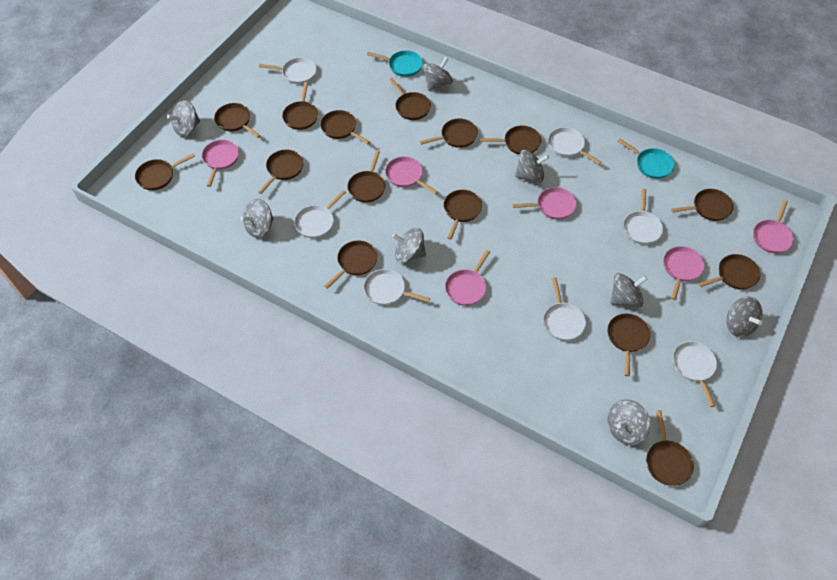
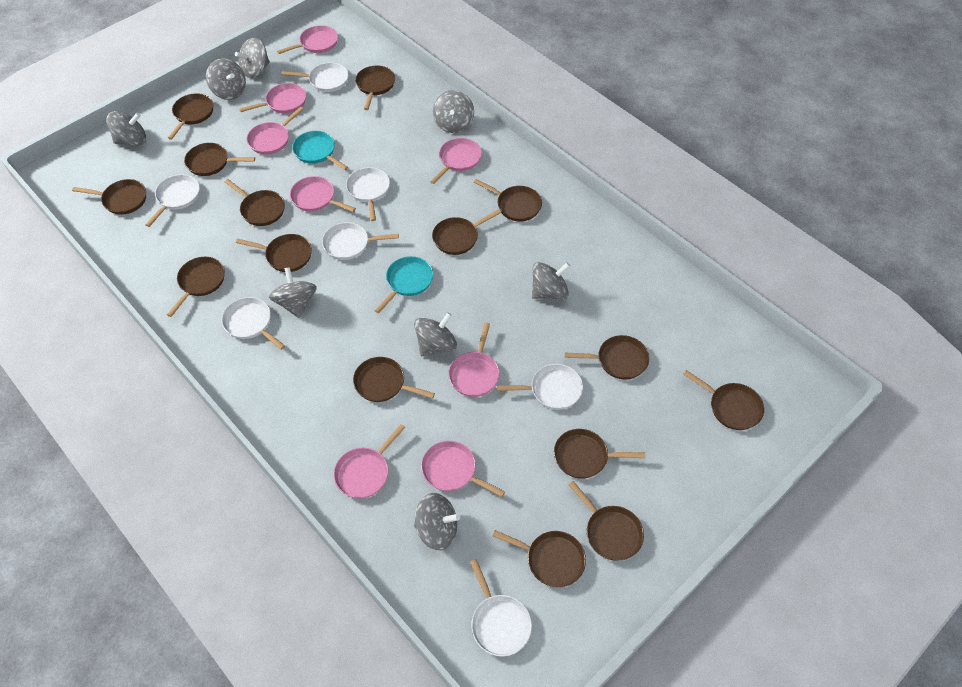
pink pan: 6 -> 8

